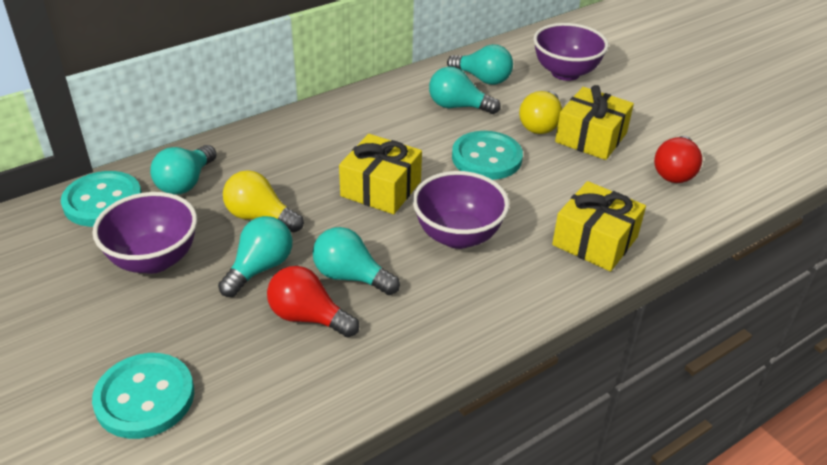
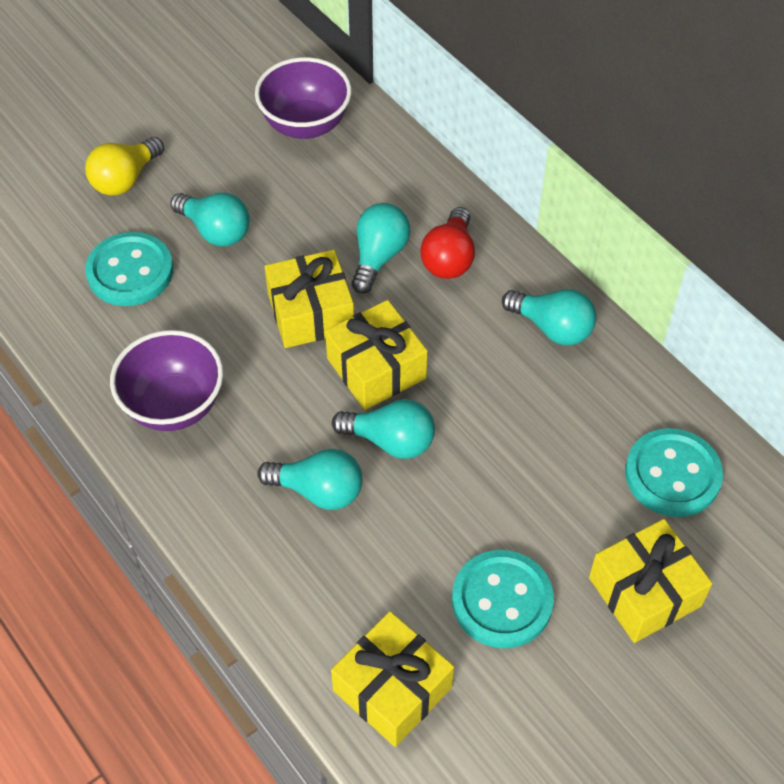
purple bowl: 3 -> 2
red light bulb: 2 -> 1
yellow gift: 3 -> 4
yellow light bulb: 2 -> 1

